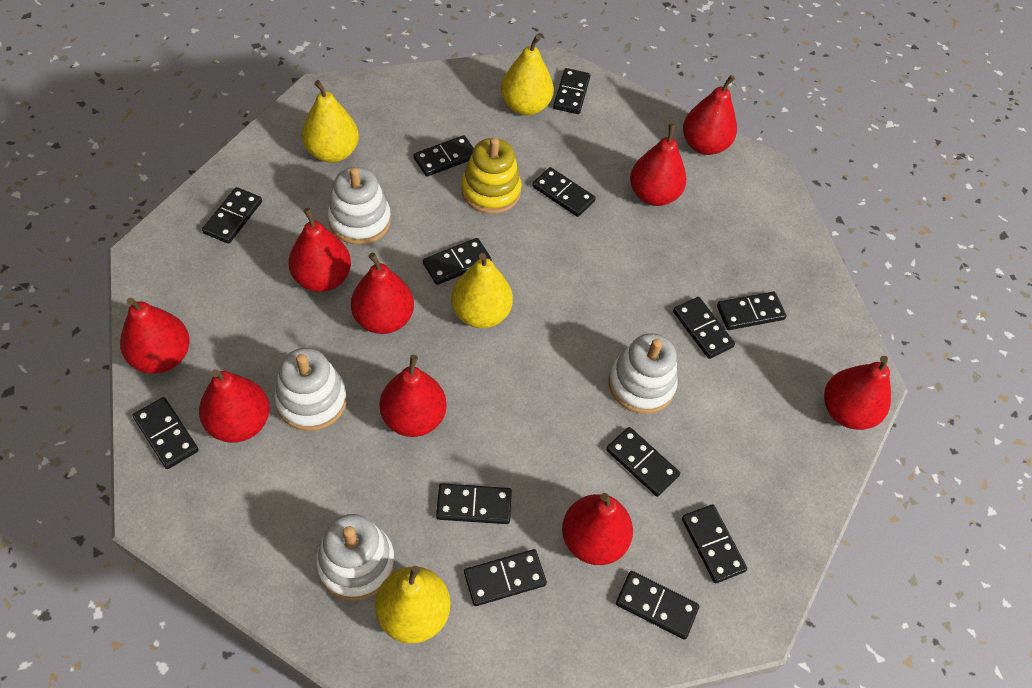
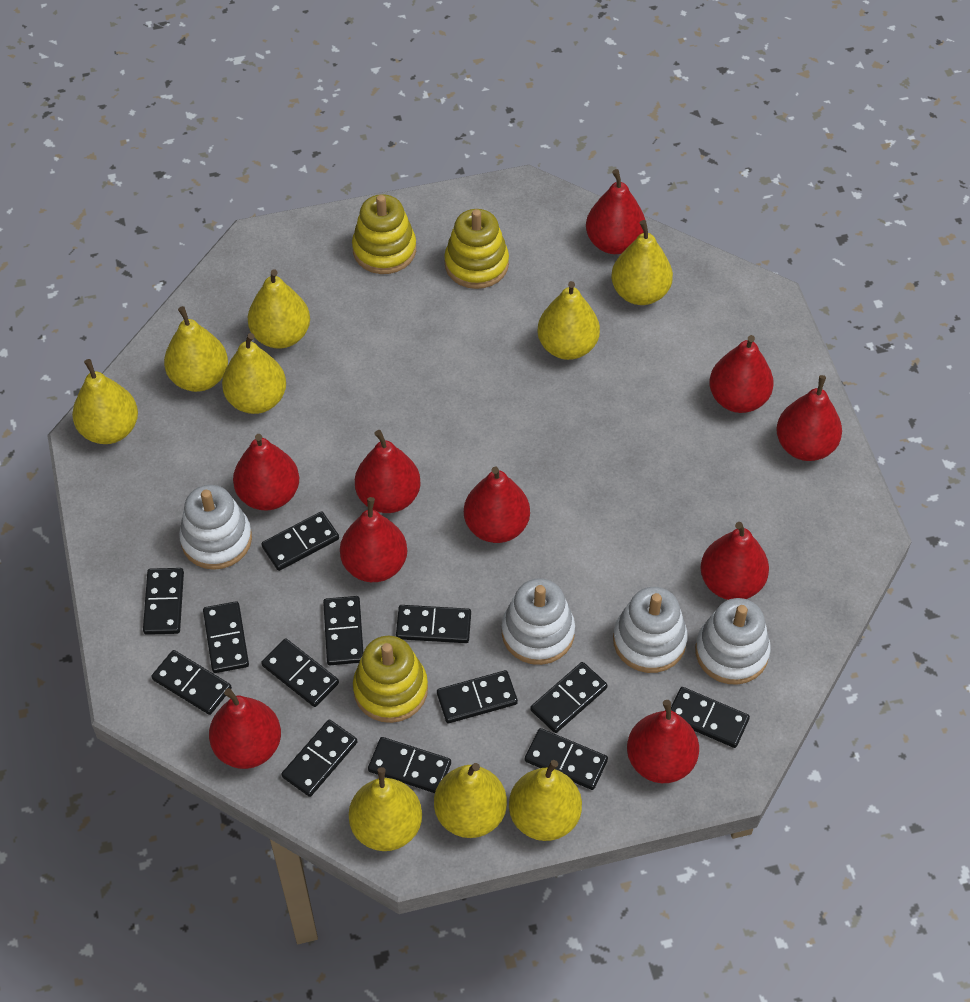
red pear: 9 -> 10
yellow pear: 4 -> 9
yellow stacking toy: 1 -> 3

